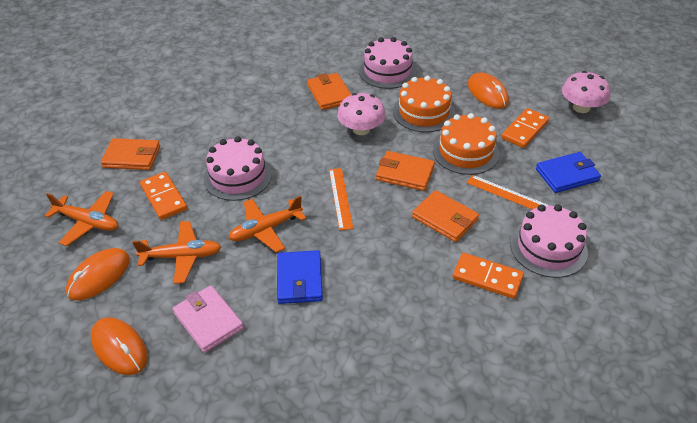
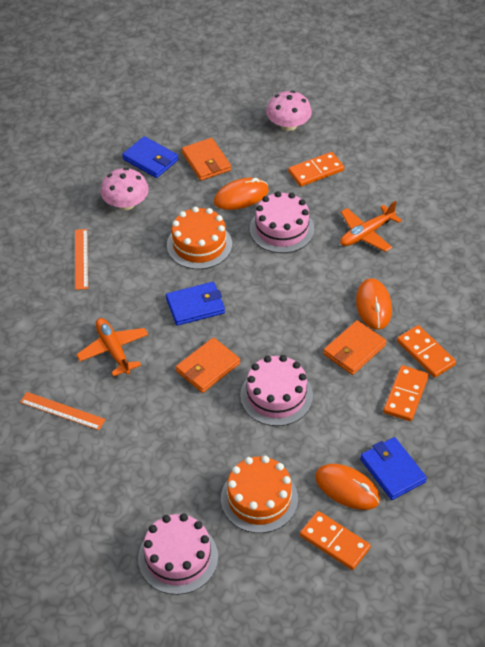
blue wallet: 2 -> 3
orange domino: 3 -> 4
orange plane: 3 -> 2
orange wallet: 4 -> 3
pink wallet: 1 -> 0

